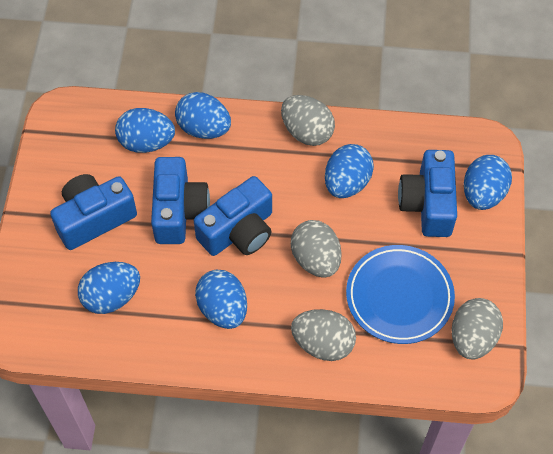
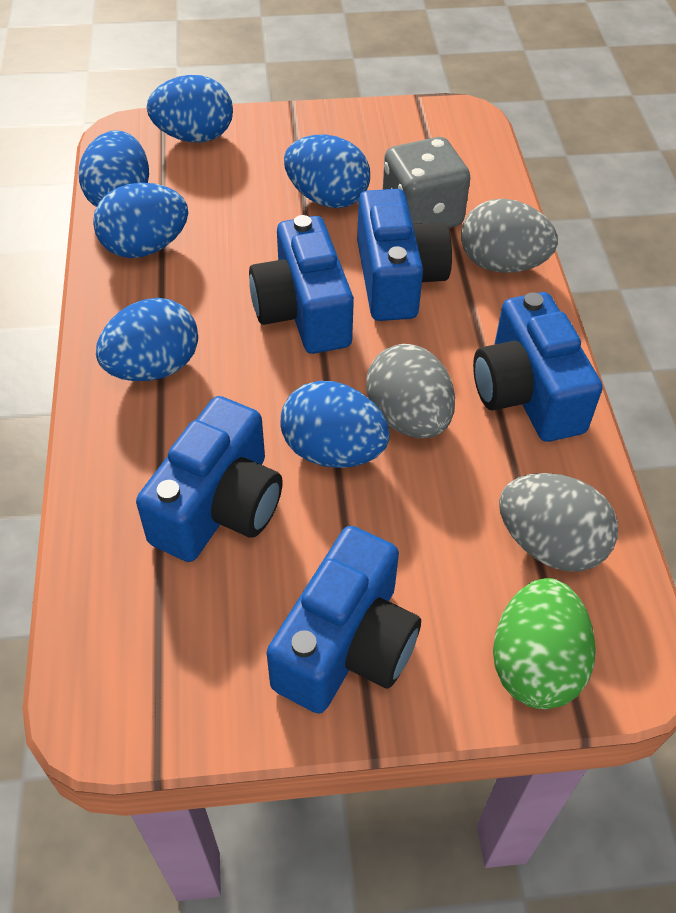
blue camera: 4 -> 5
blue plate: 1 -> 0
green egg: 0 -> 1
grey dice: 0 -> 1
grey egg: 4 -> 3

